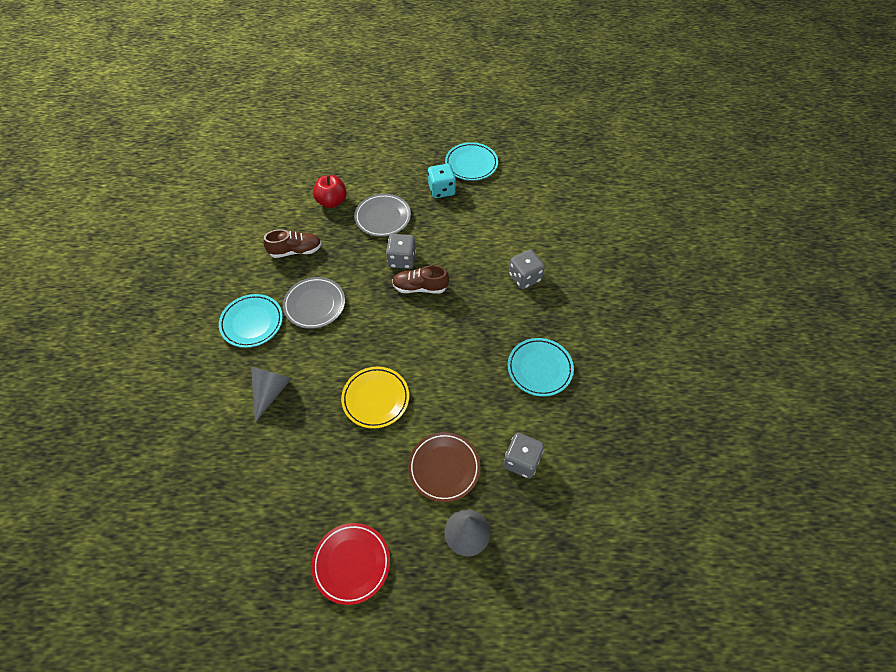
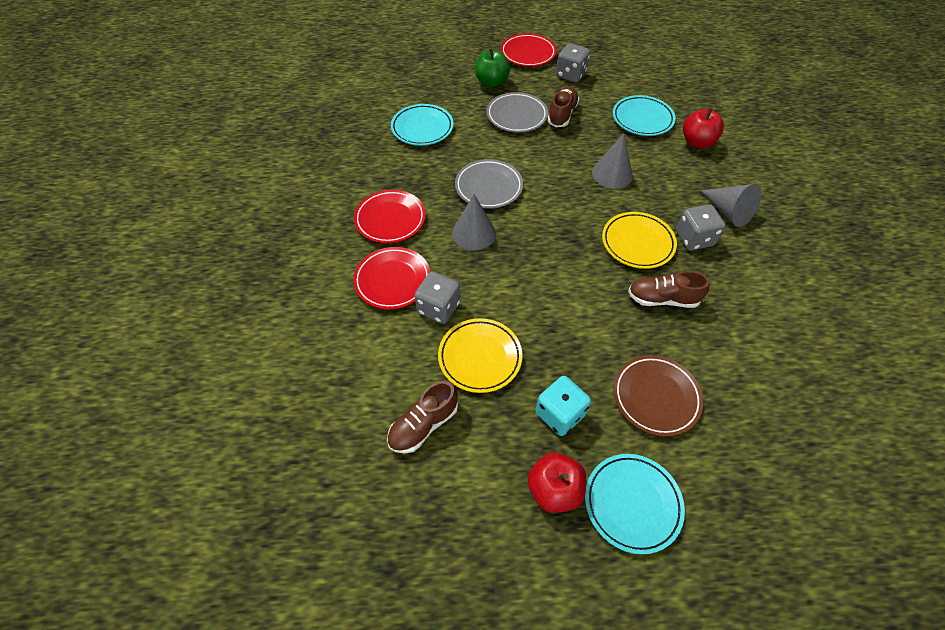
brown shoe: 2 -> 3
green apple: 0 -> 1
grey cone: 2 -> 3
red apple: 1 -> 2
red plate: 1 -> 3
yellow plate: 1 -> 2

